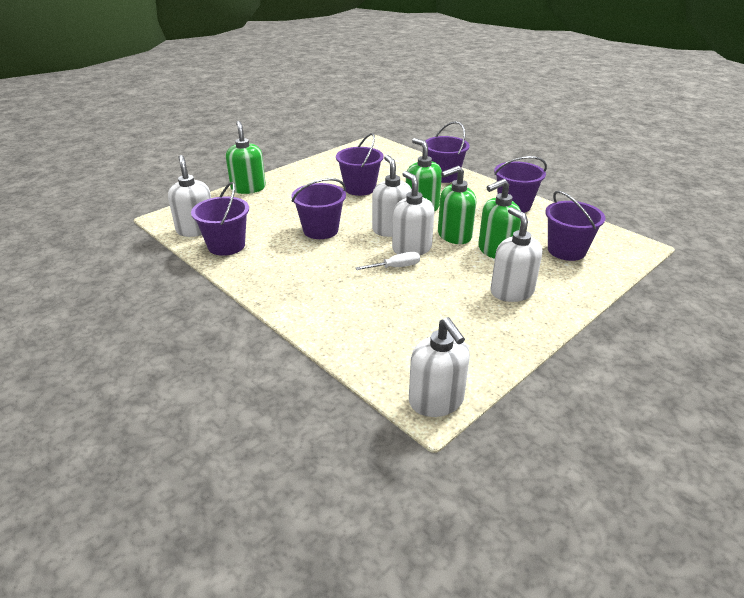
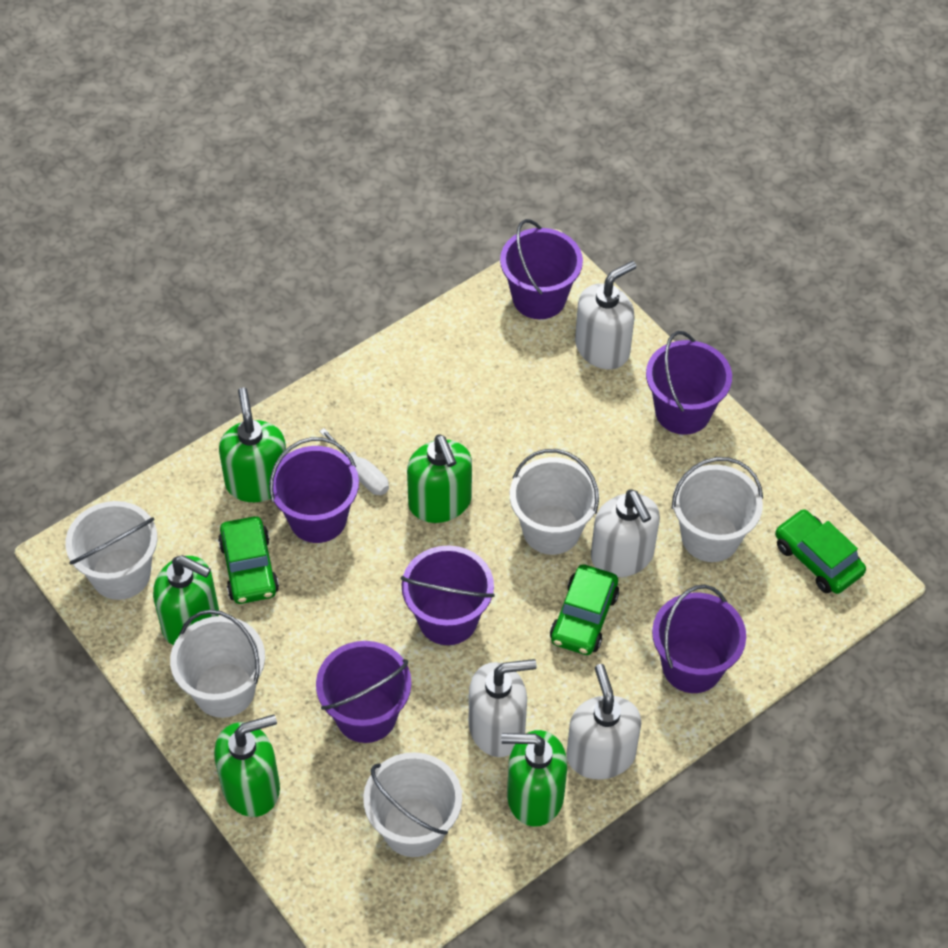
green car: 0 -> 3
green soap dispenser: 4 -> 5
white bucket: 0 -> 5
white soap dispenser: 5 -> 4

